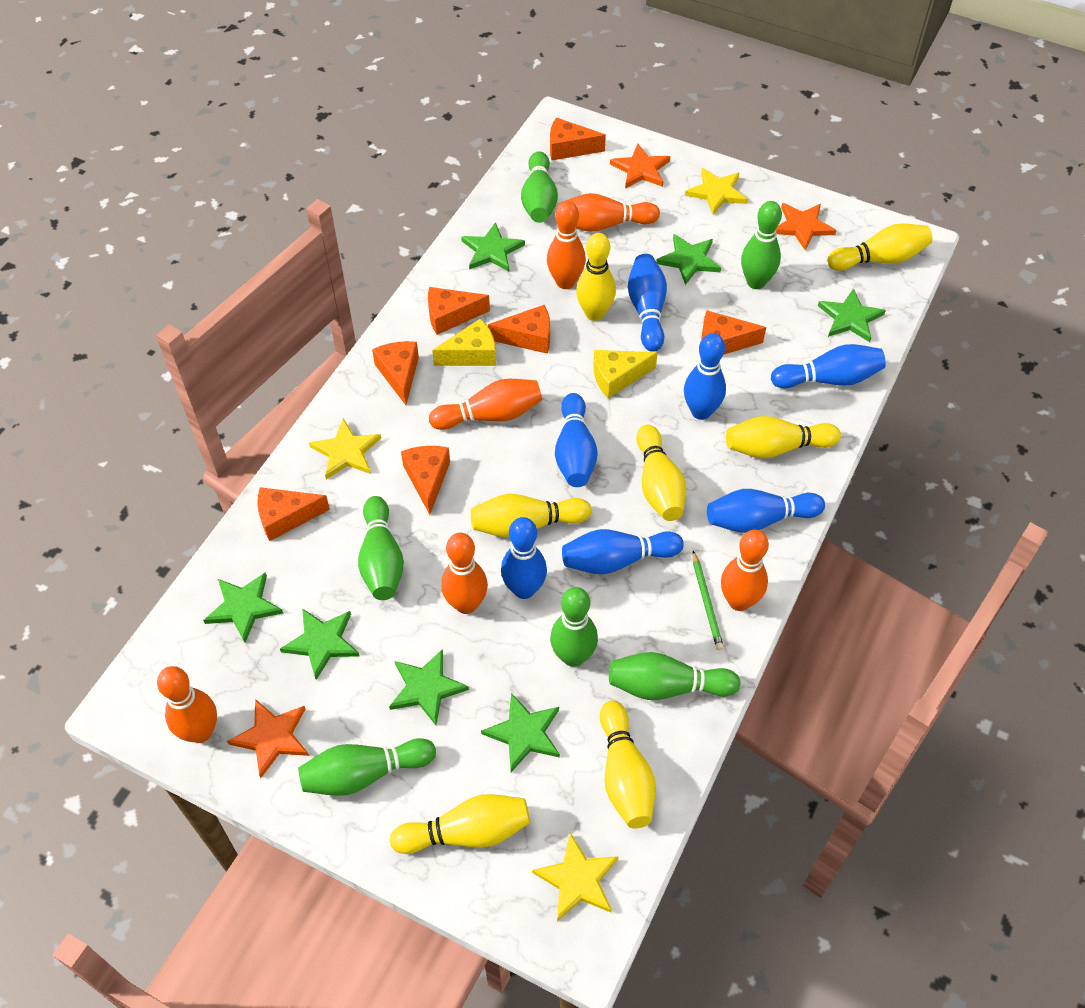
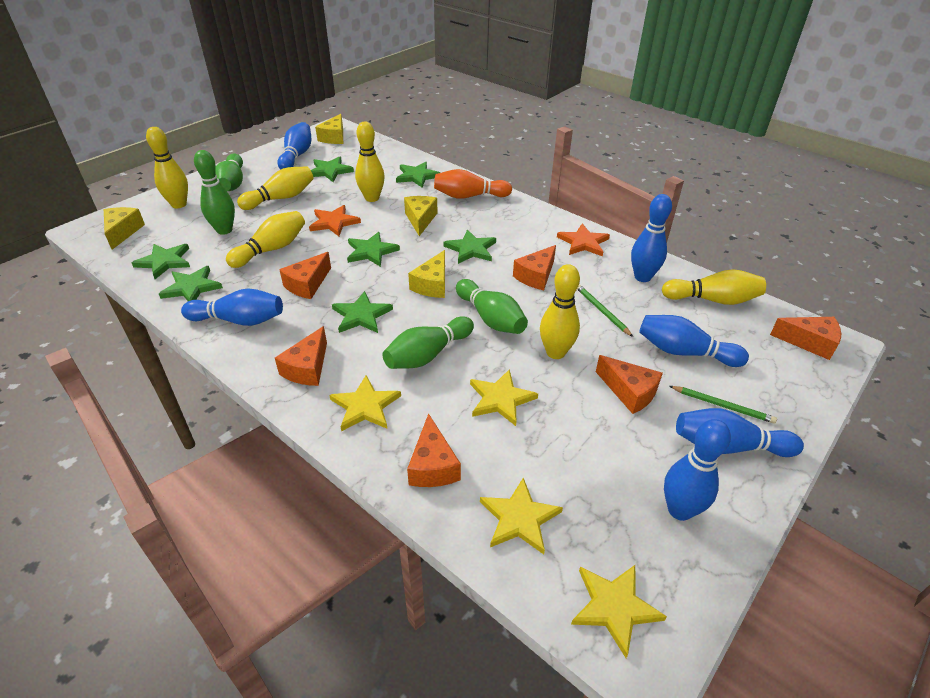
blue bowling pin: 7 -> 6
green bowling pin: 6 -> 4
green pencil: 1 -> 2
orange bowling pin: 6 -> 1
orange cheese: 7 -> 6
orange star: 3 -> 2
yellow bowling pin: 7 -> 6
yellow cheese: 2 -> 4
yellow star: 3 -> 4

